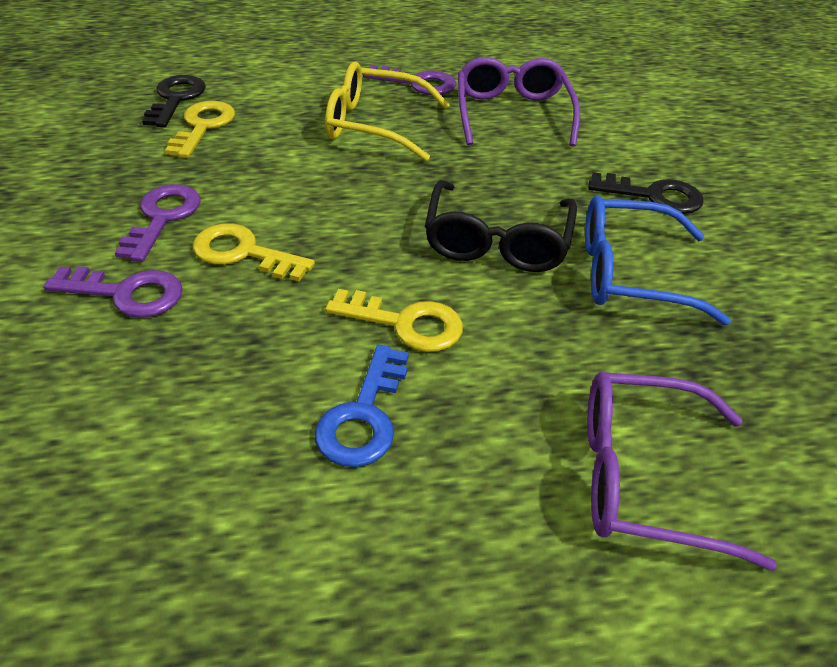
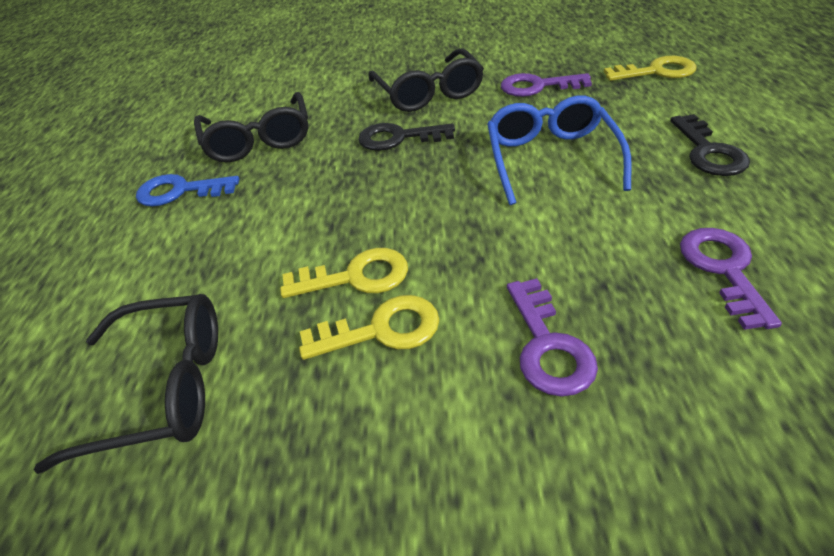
black glasses: 1 -> 3
purple glasses: 2 -> 0
yellow glasses: 1 -> 0

